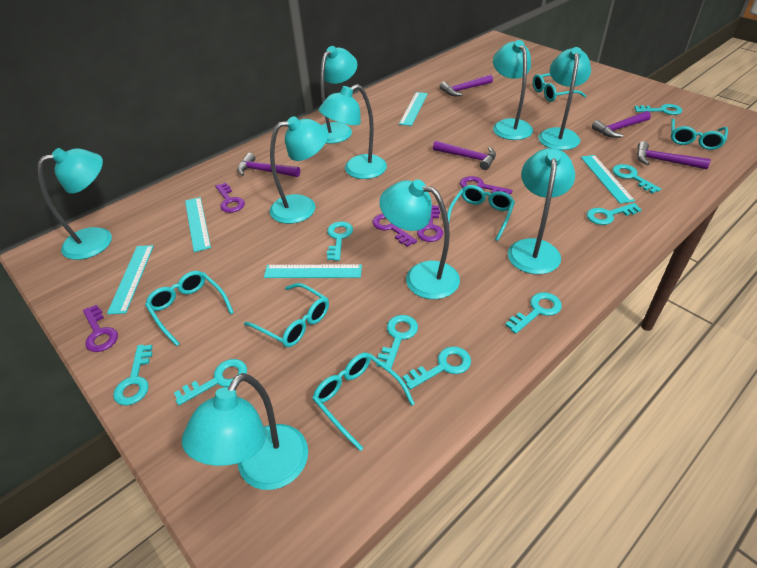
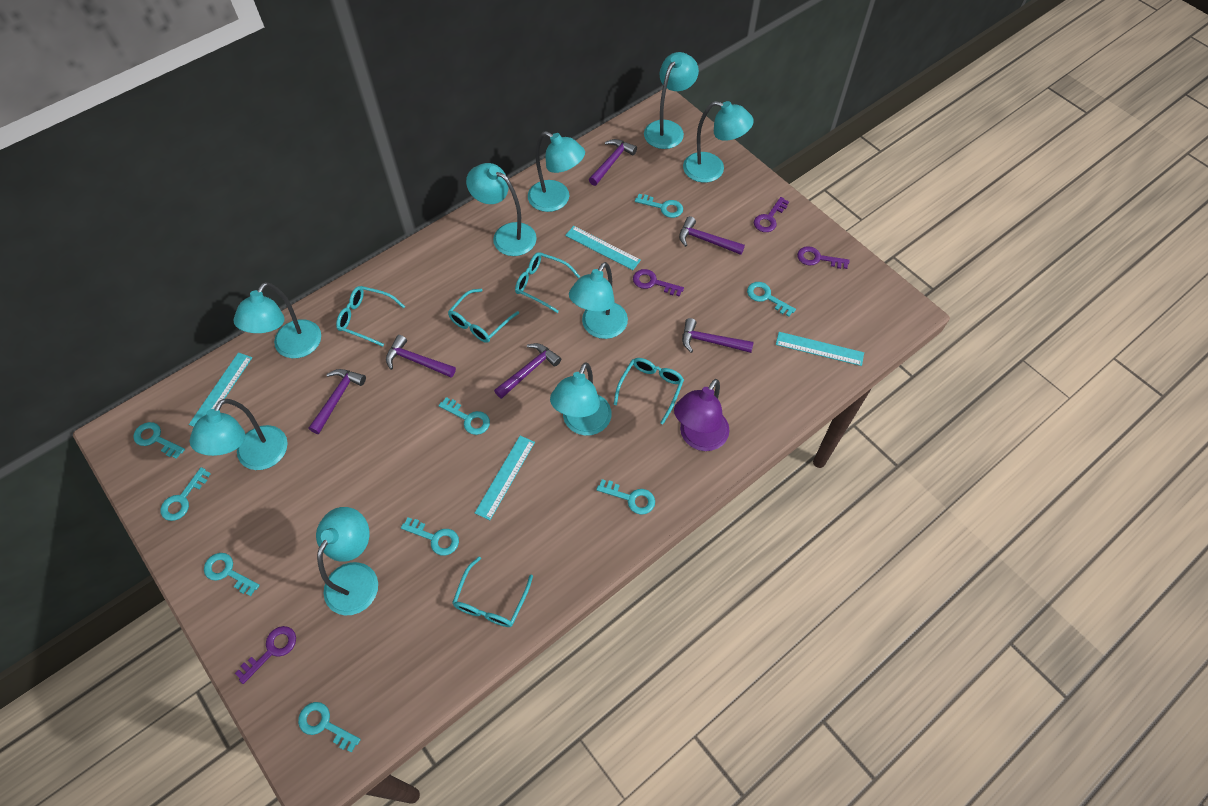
purple hammer: 5 -> 6
purple key: 5 -> 4
purple lamp: 0 -> 1
turquoise glasses: 6 -> 5
turquoise ruler: 5 -> 4

